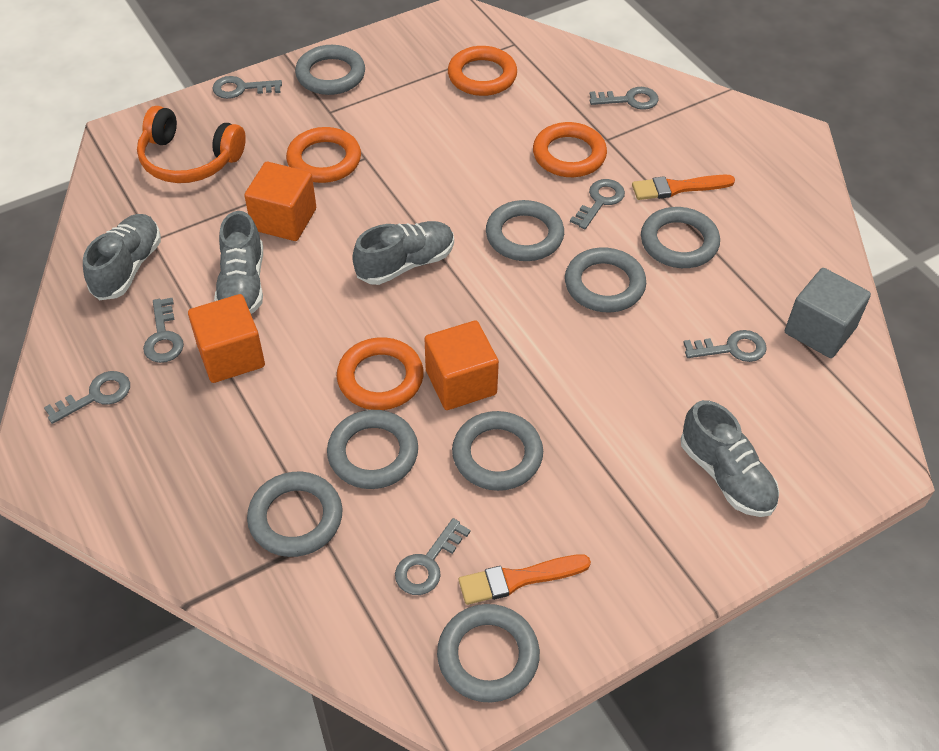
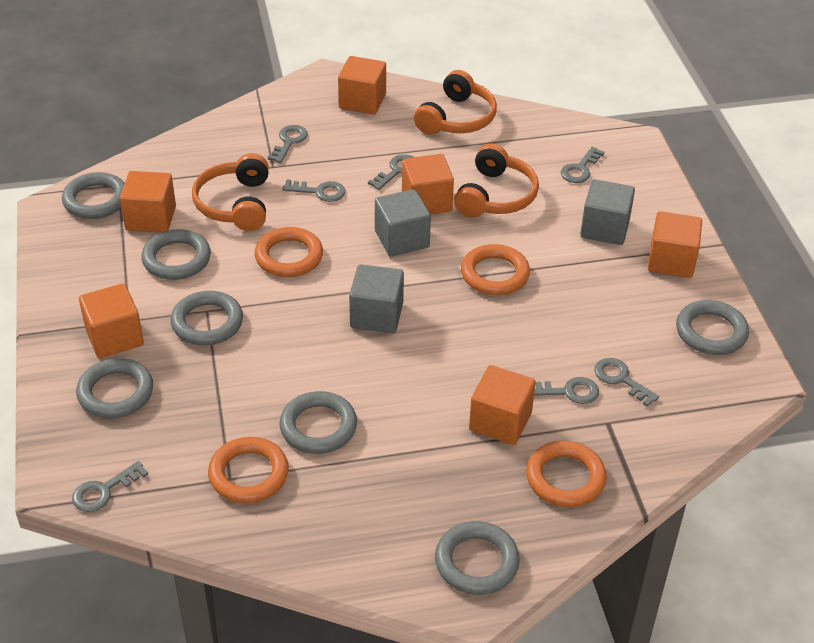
grey cube: 1 -> 3
grey ring: 8 -> 7
grey shoe: 4 -> 0
orange brush: 2 -> 0
orange cube: 3 -> 6
orange headphones: 1 -> 3

